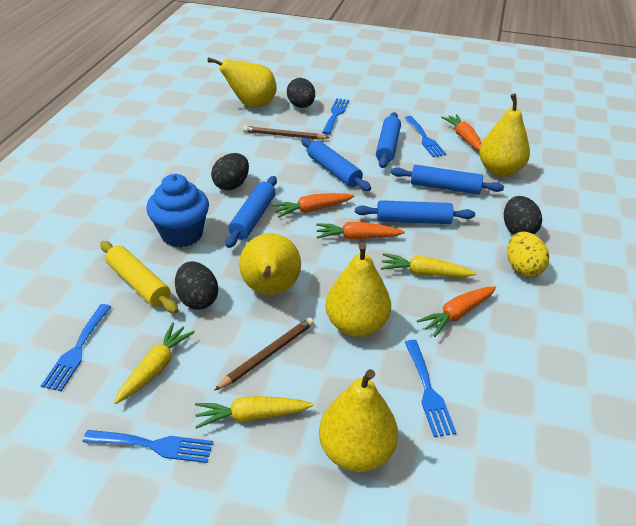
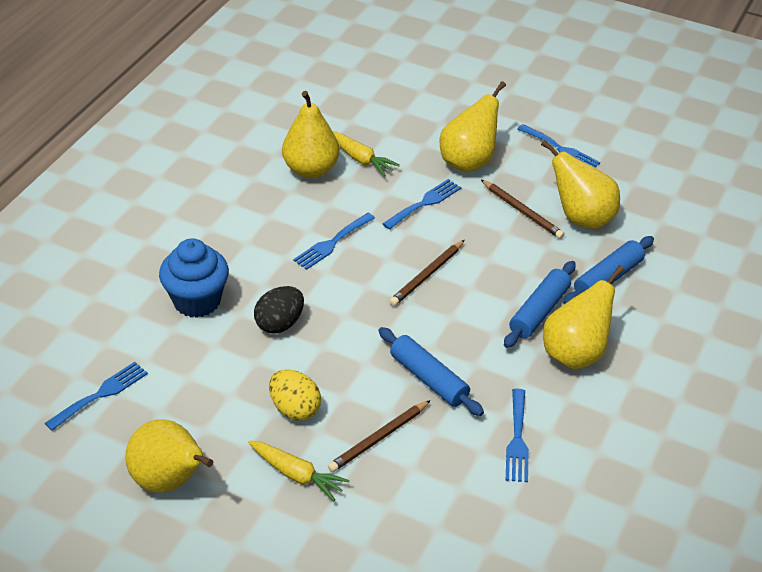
black egg: 4 -> 1
blue rolling pin: 5 -> 3
brown pencil: 2 -> 3
orange carrot: 4 -> 0
yellow carrot: 3 -> 2
yellow rolling pin: 1 -> 0

